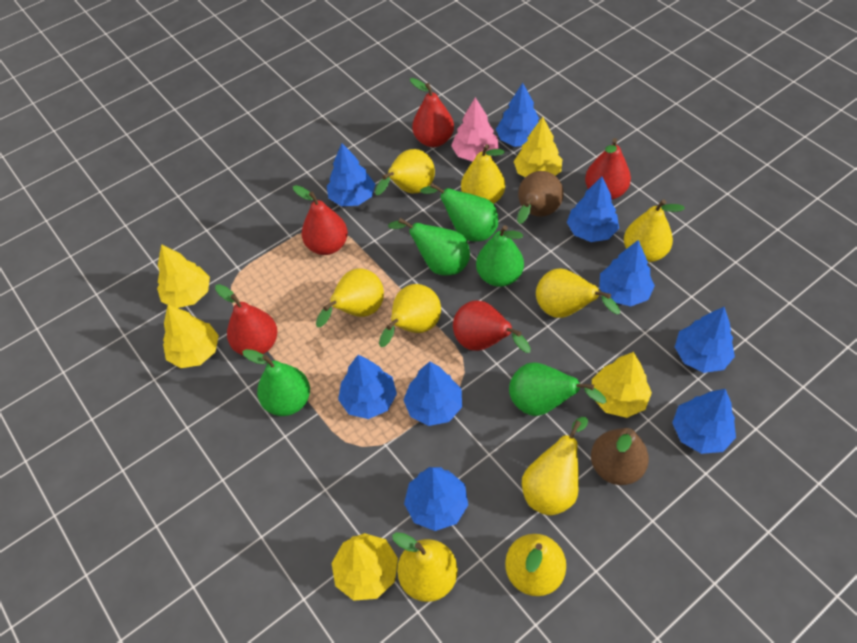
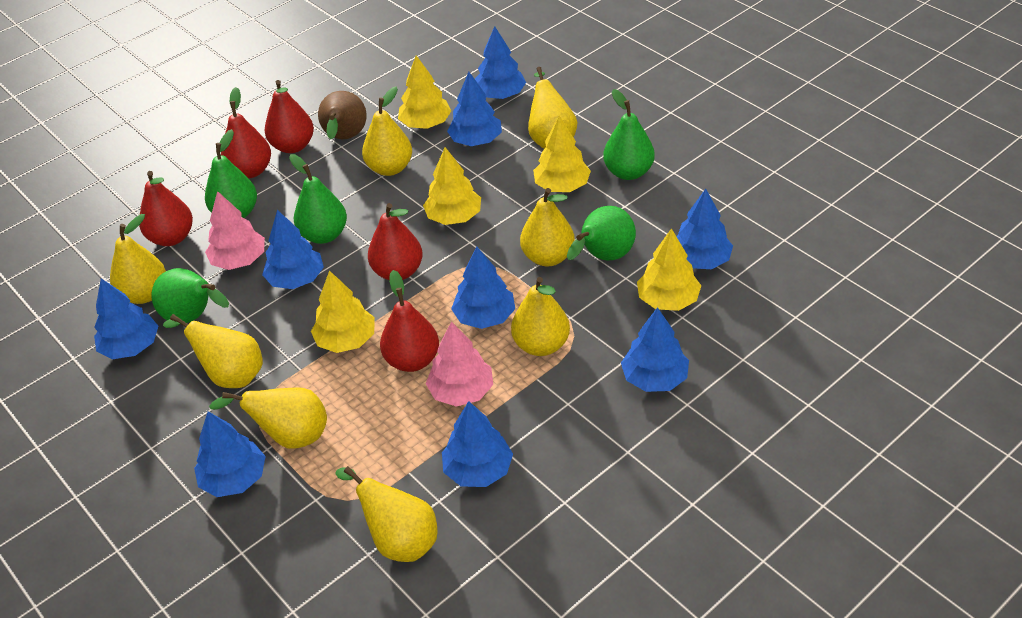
brown pear: 2 -> 1
pink tree: 1 -> 2
yellow pear: 9 -> 8

